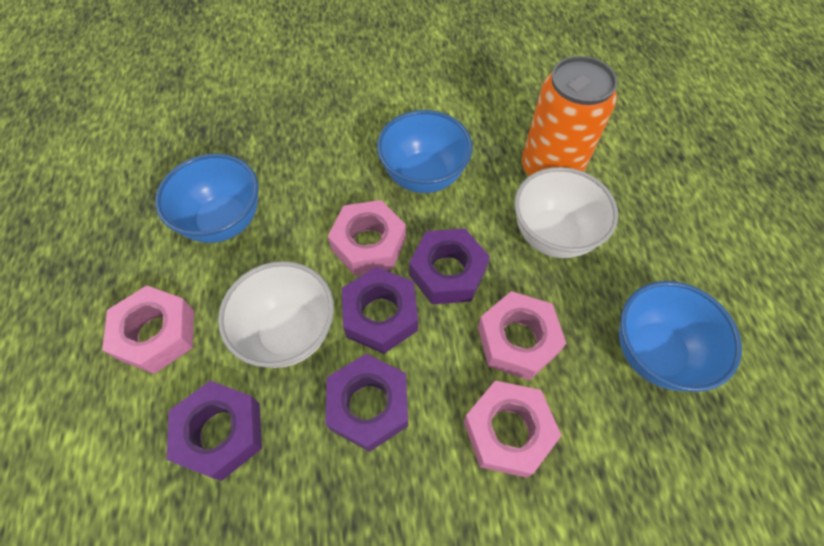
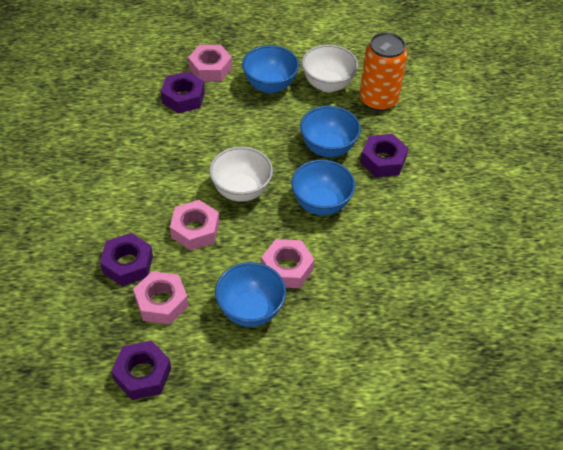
blue bowl: 3 -> 4

